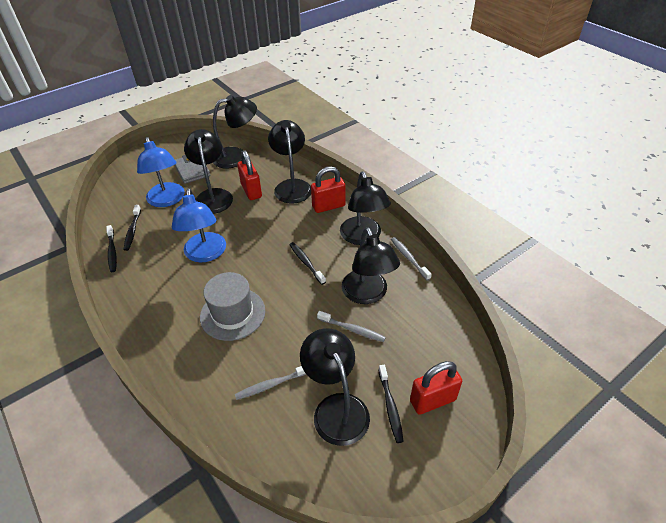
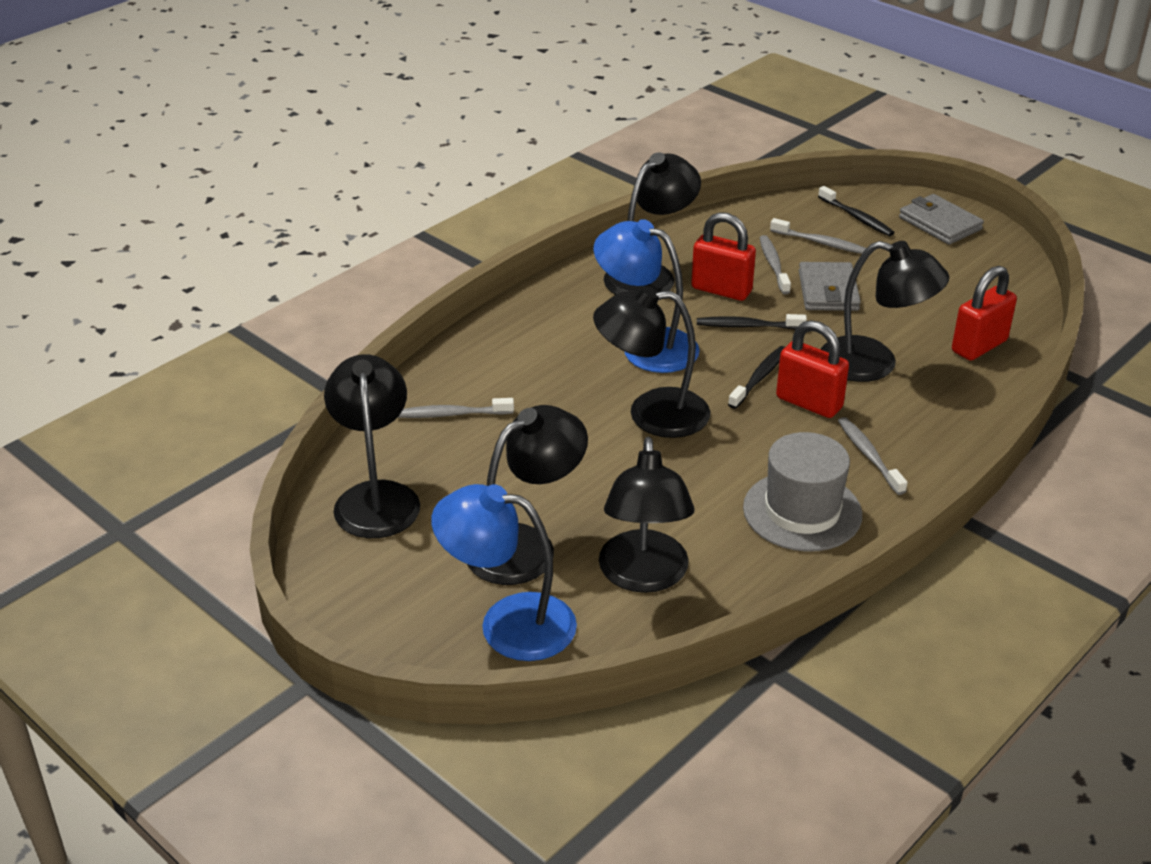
black toothbrush: 4 -> 3
grey toothbrush: 3 -> 4
grey wallet: 1 -> 2

